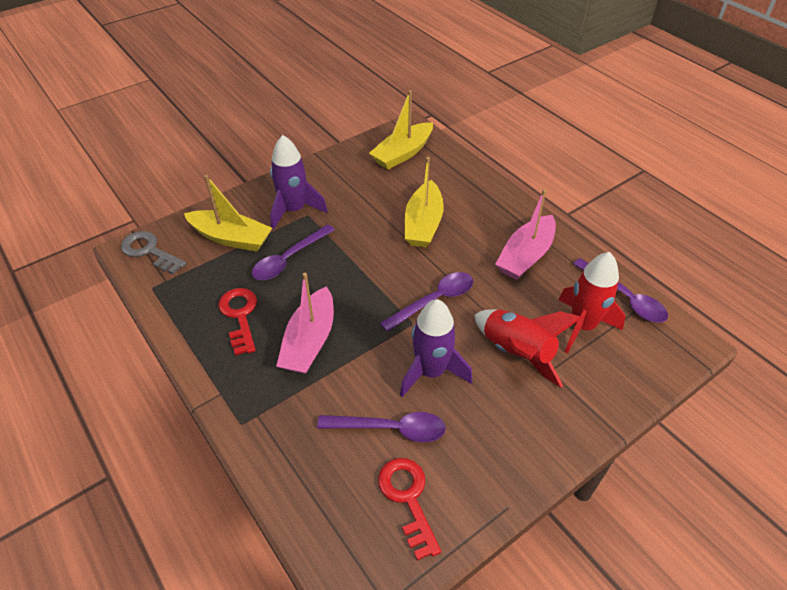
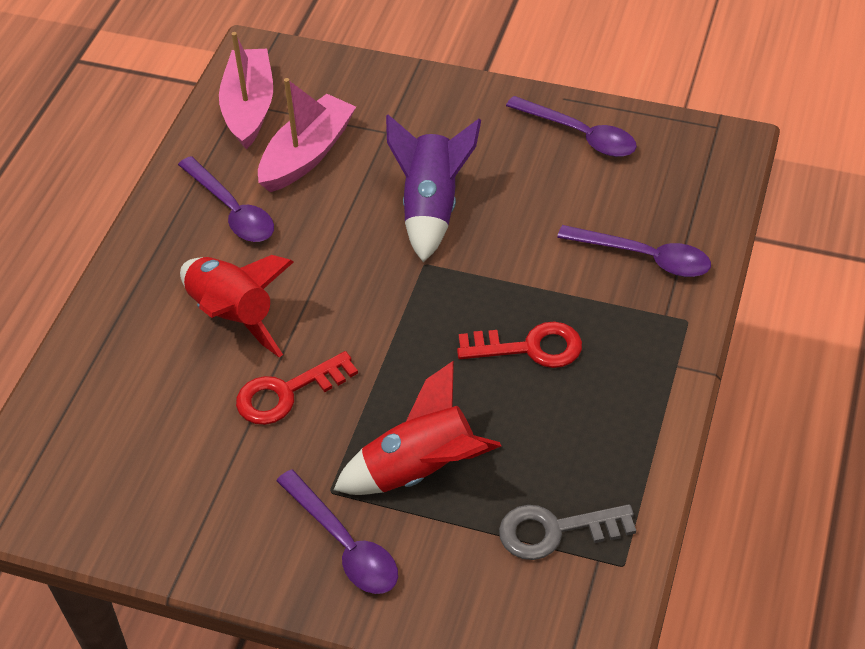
purple rocket: 2 -> 1
yellow boat: 3 -> 0

